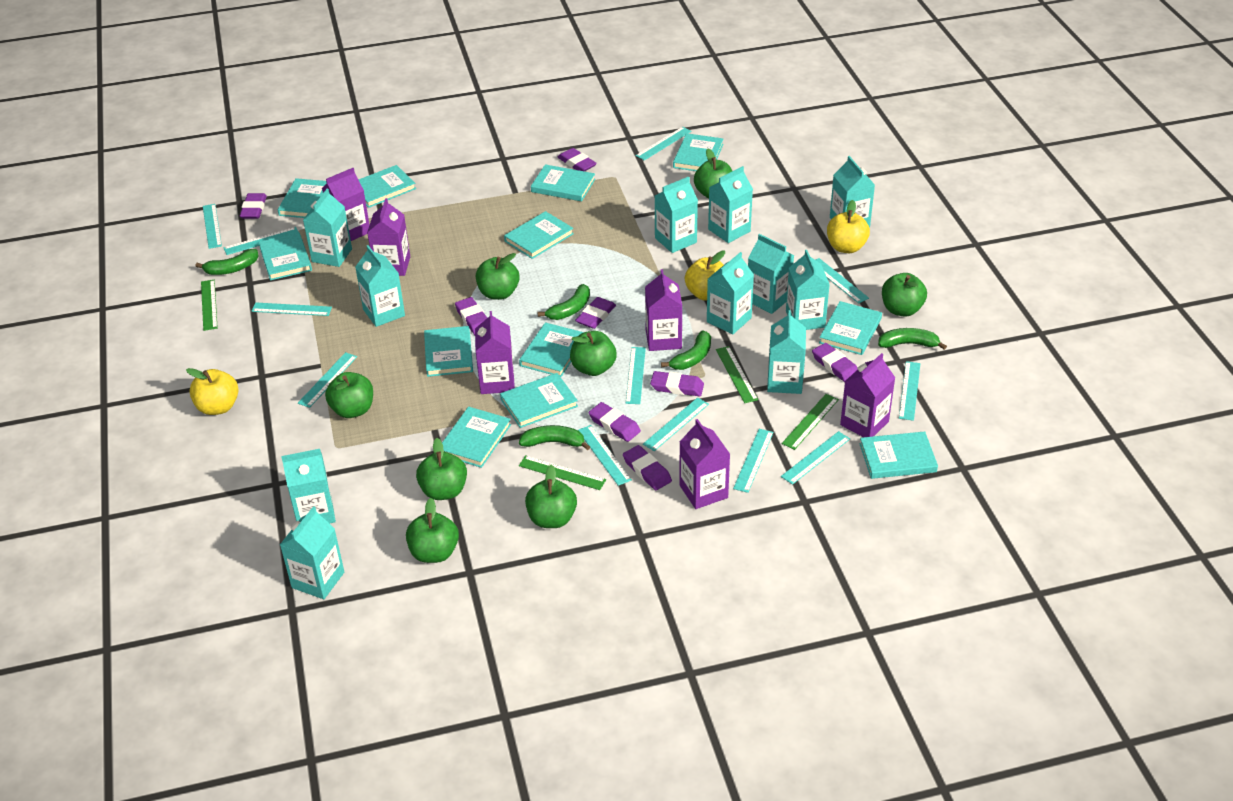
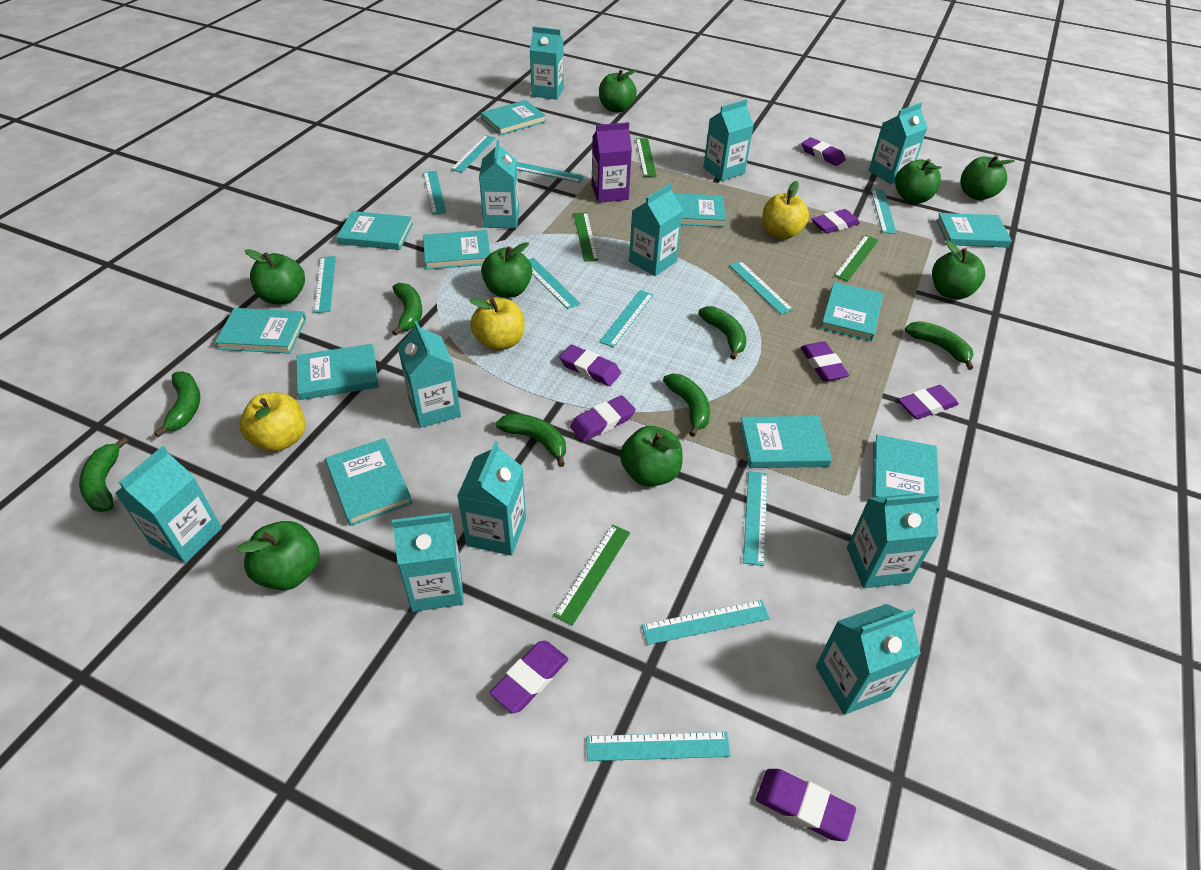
green banana: 5 -> 7
purple carton: 6 -> 1
turquoise book: 12 -> 11
turquoise ruler: 12 -> 11

